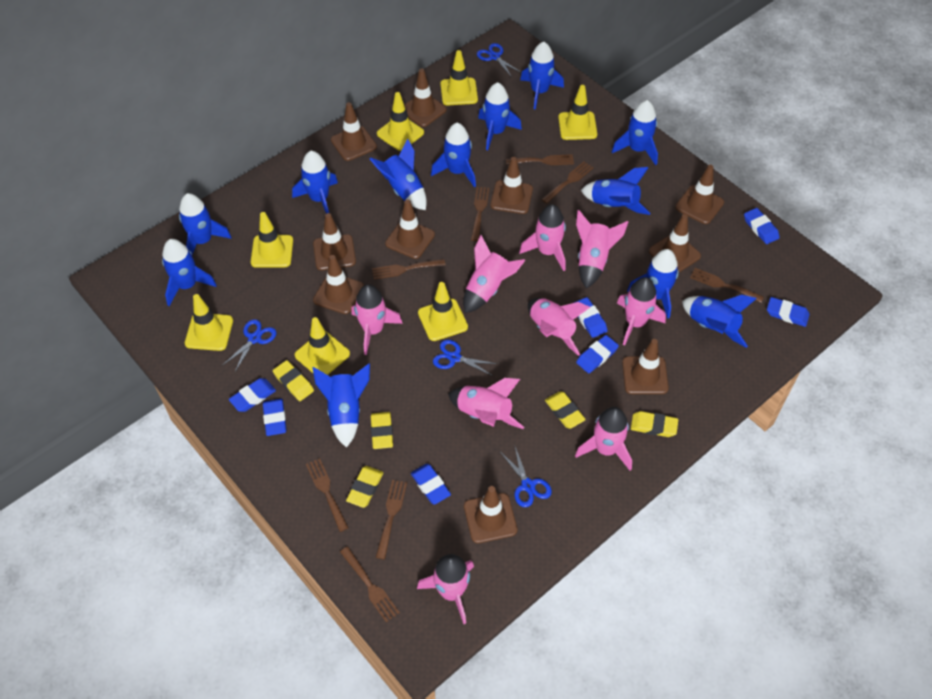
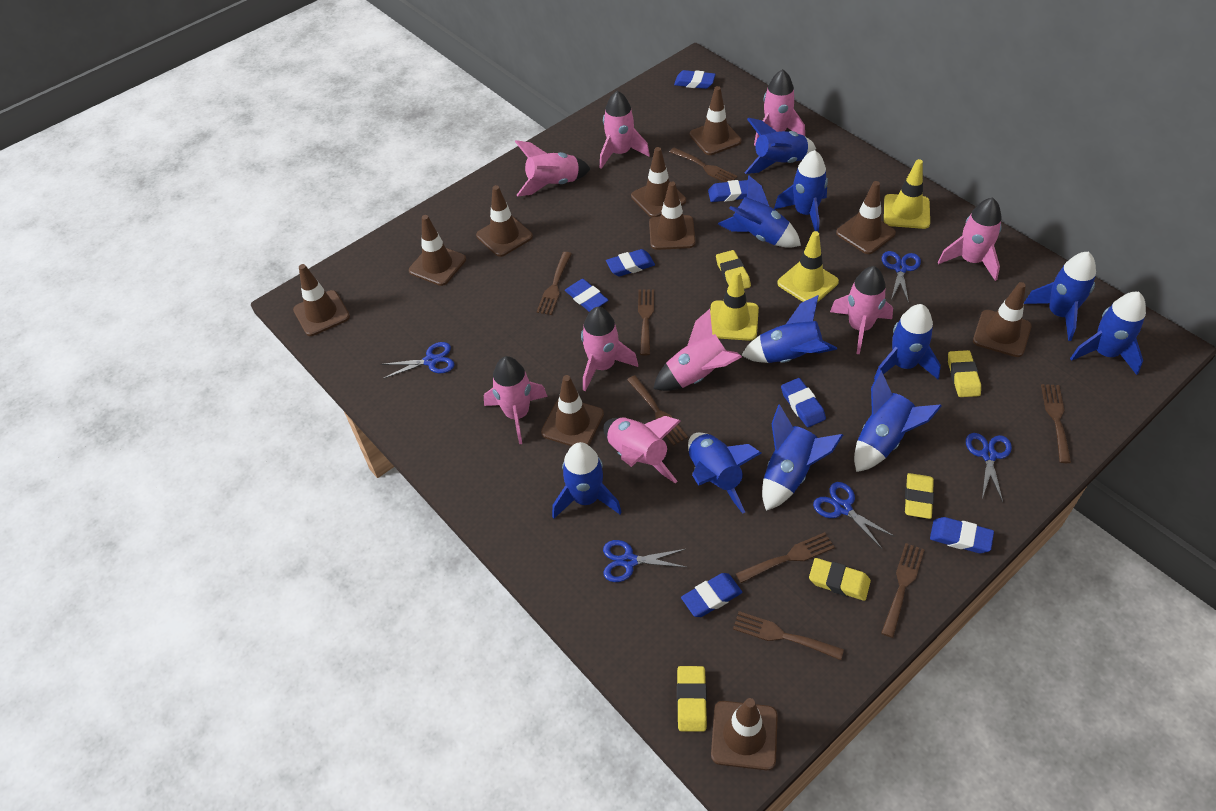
blue rocket: 12 -> 11
blue scissors: 4 -> 5
yellow traffic cone: 7 -> 3

